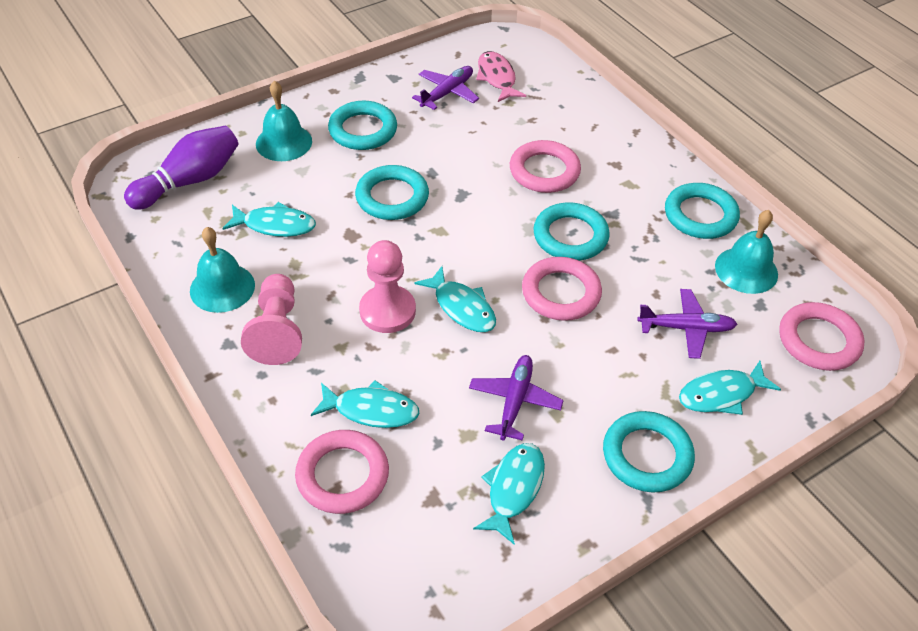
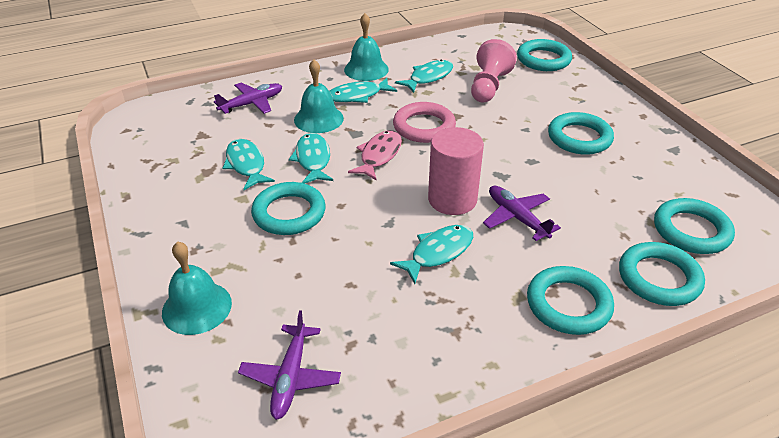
pink cylinder: 0 -> 1
pink pawn: 2 -> 1
pink ring: 4 -> 1
purple bowling pin: 1 -> 0
turquoise ring: 5 -> 6

